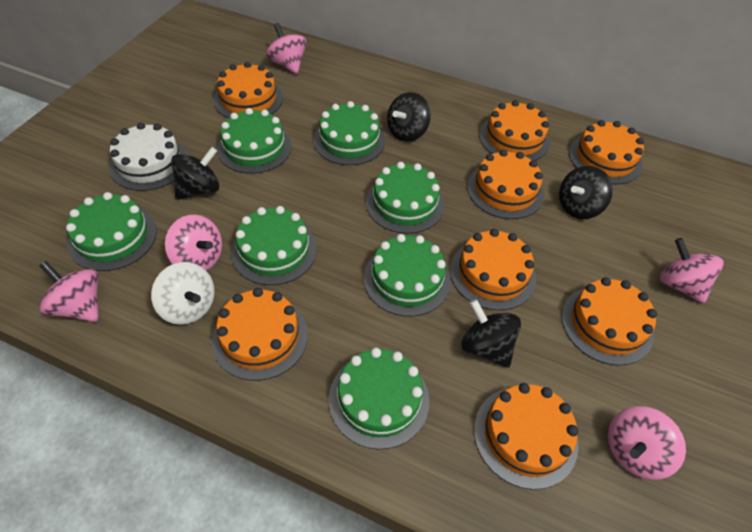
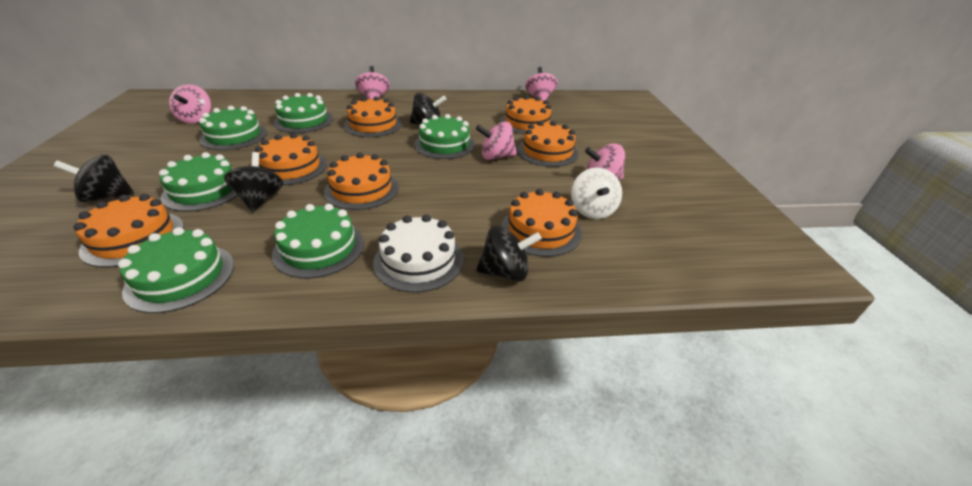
green cake: 7 -> 6
orange cake: 8 -> 7

